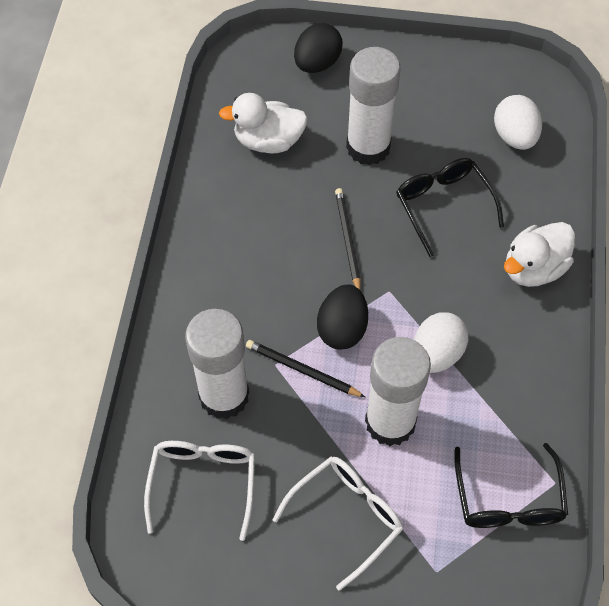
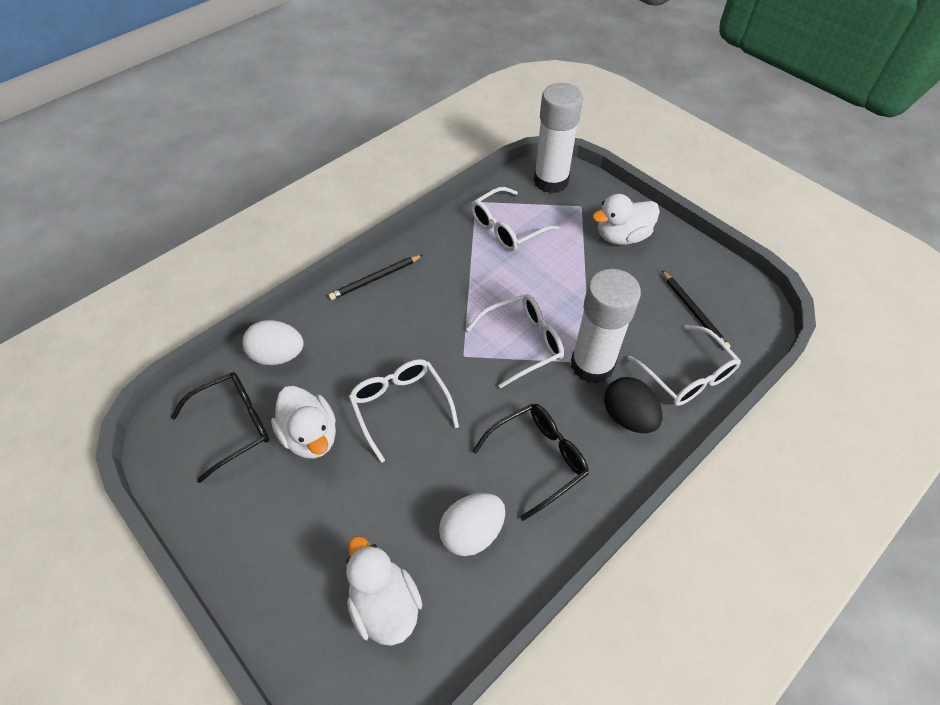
black egg: 2 -> 1
white duck: 2 -> 3
white glasses: 2 -> 4
white glue stick: 3 -> 2

